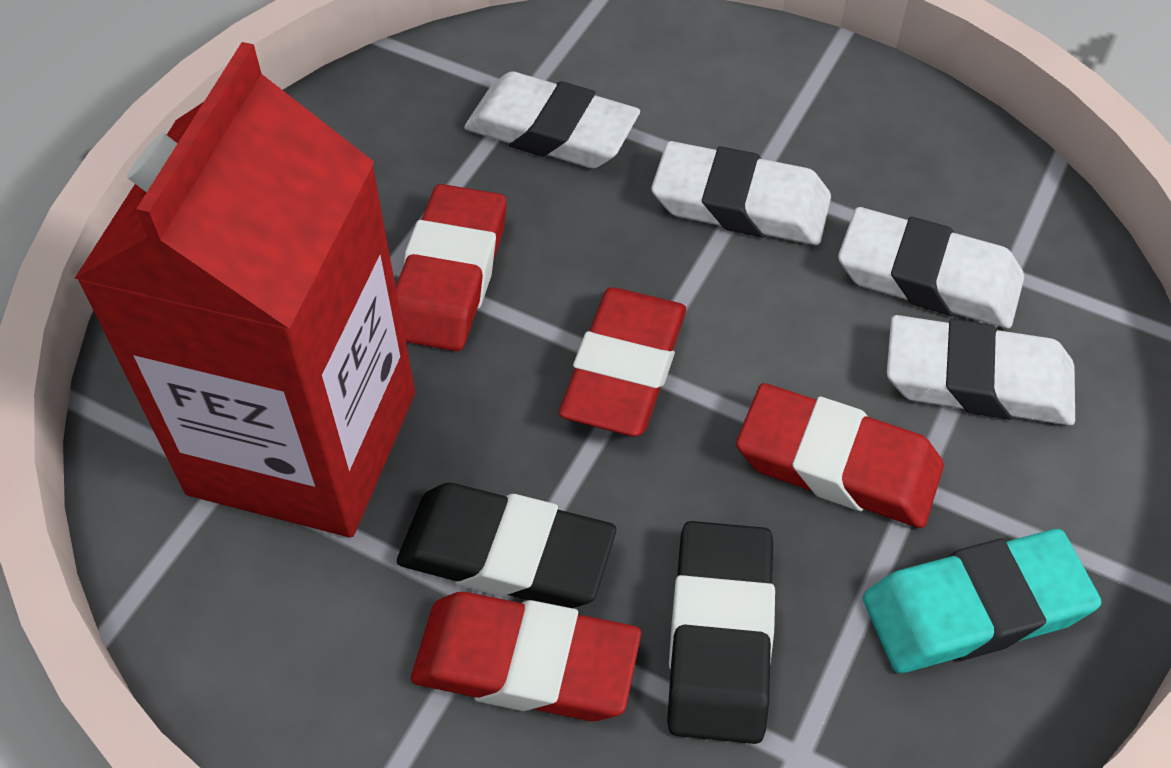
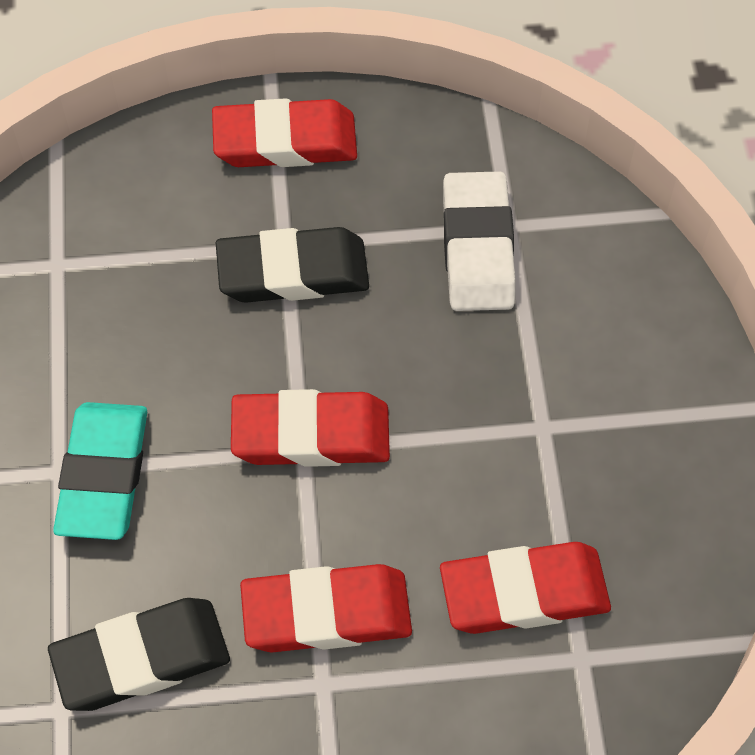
red carton: 1 -> 0
white eraser: 4 -> 1

